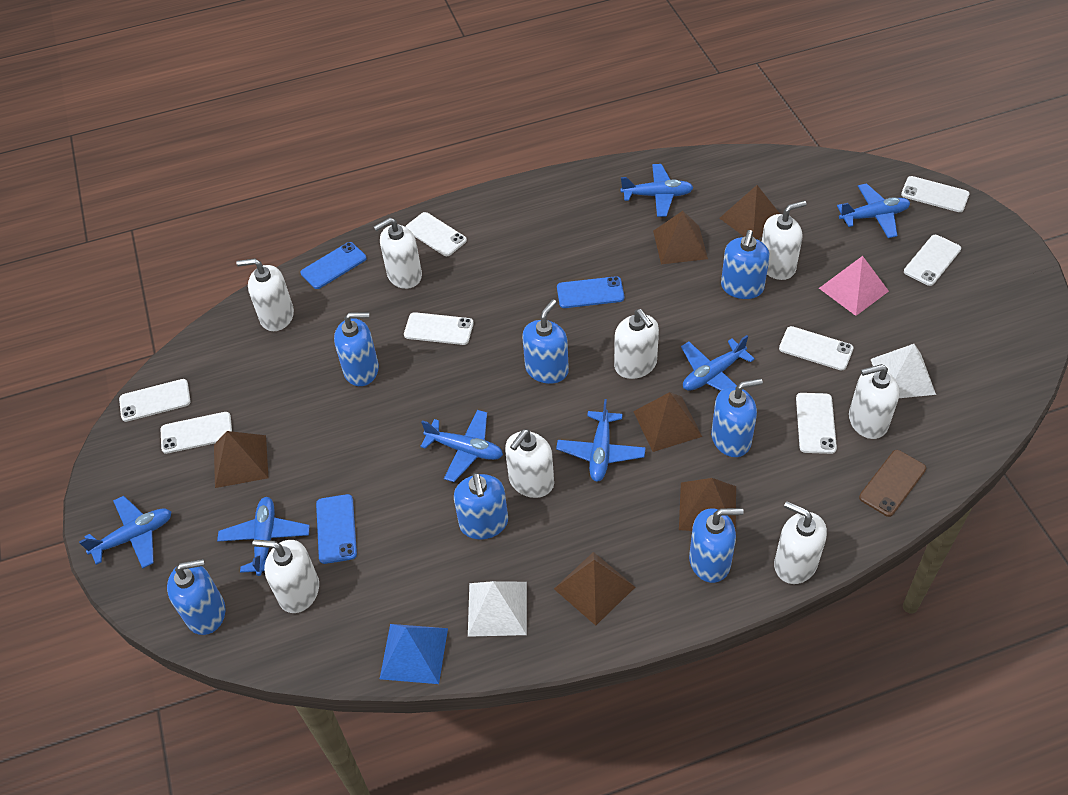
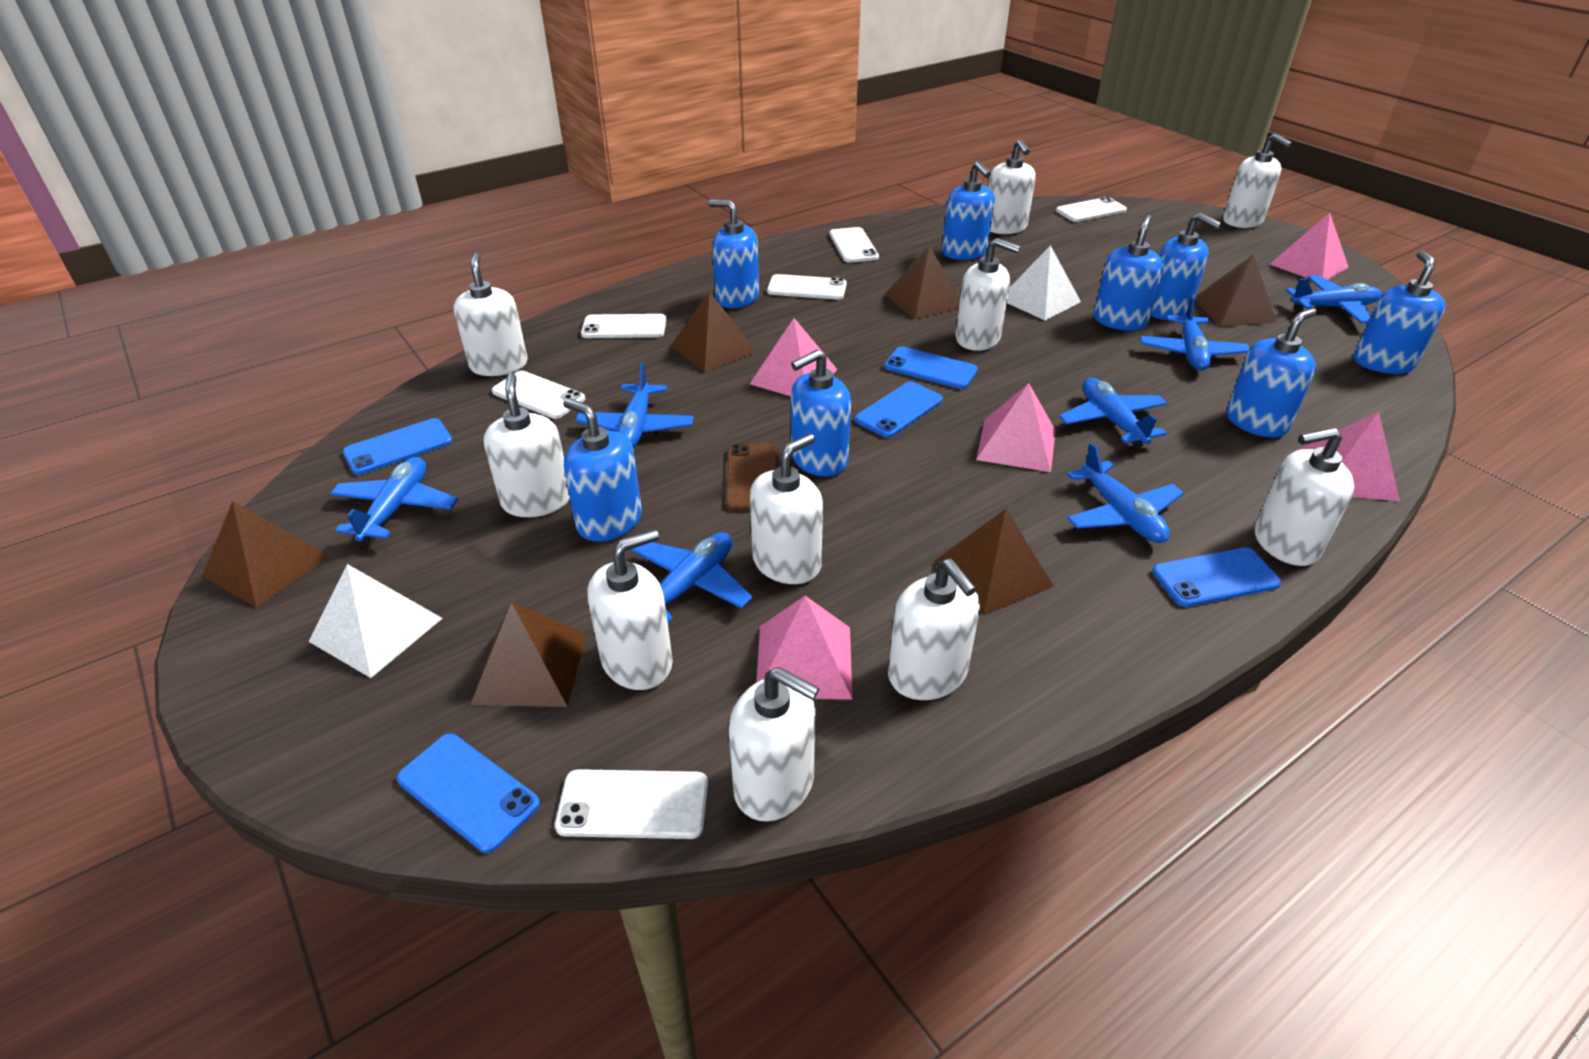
blue phone: 3 -> 5
blue pyramid: 1 -> 0
blue soap dispenser: 7 -> 8
pink pyramid: 1 -> 5
white phone: 8 -> 6
white soap dispenser: 8 -> 10

